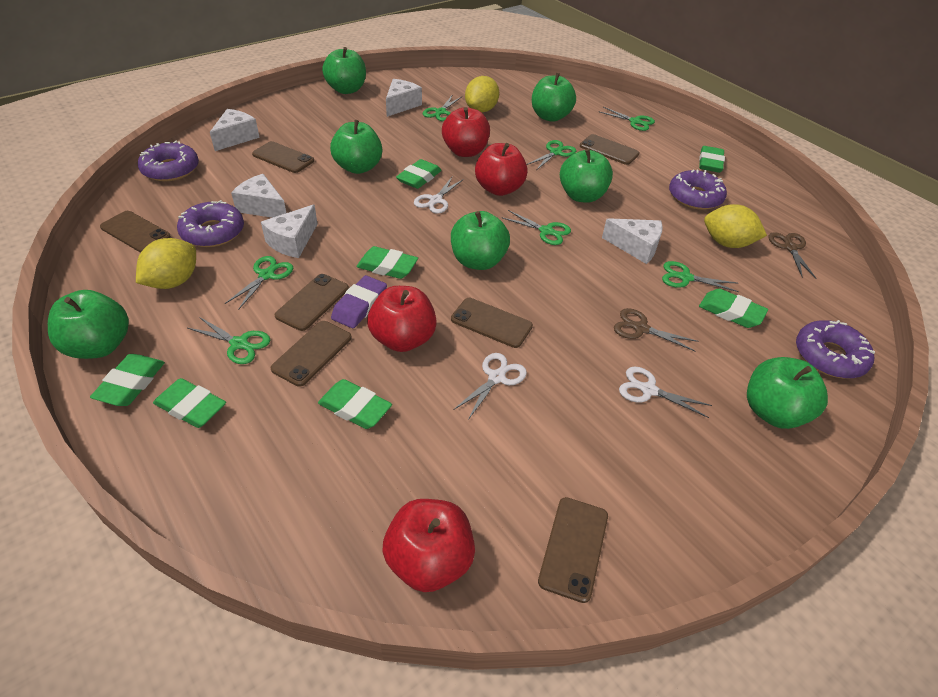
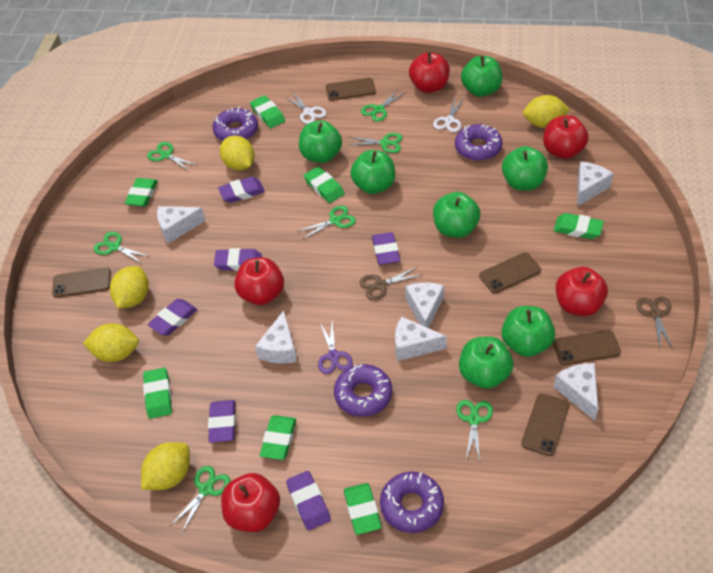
brown phone: 7 -> 5
purple eraser: 1 -> 6
purple scissors: 0 -> 1
red apple: 4 -> 5
white cheese: 5 -> 6
white scissors: 3 -> 2
yellow lemon: 3 -> 5

